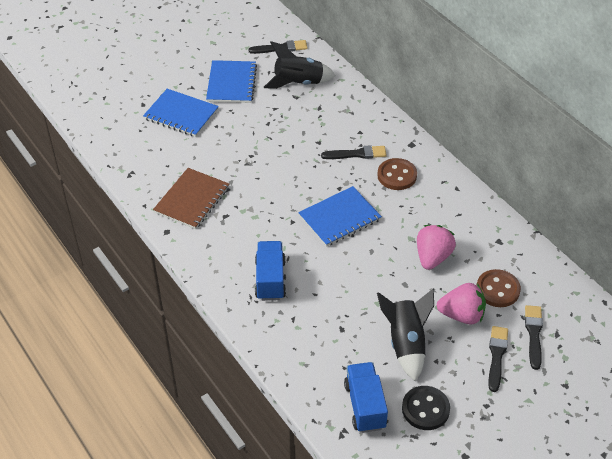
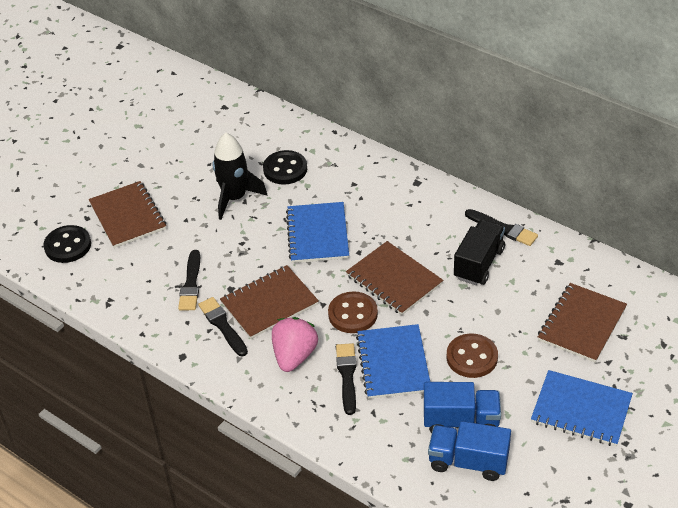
black button: 1 -> 2
black rocket: 2 -> 1
black truck: 0 -> 1
brown notebook: 1 -> 4
pink strawberry: 2 -> 1

